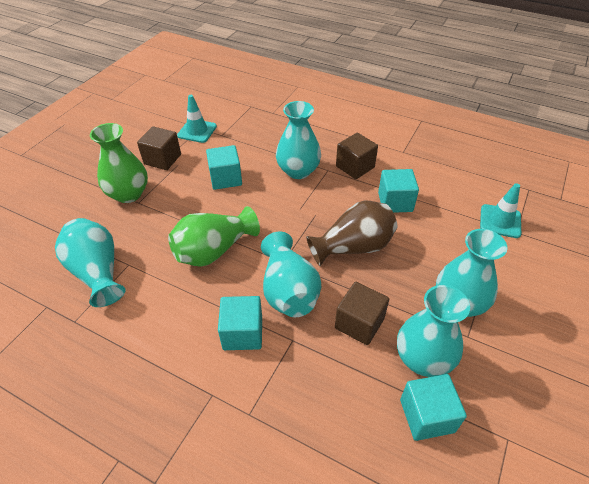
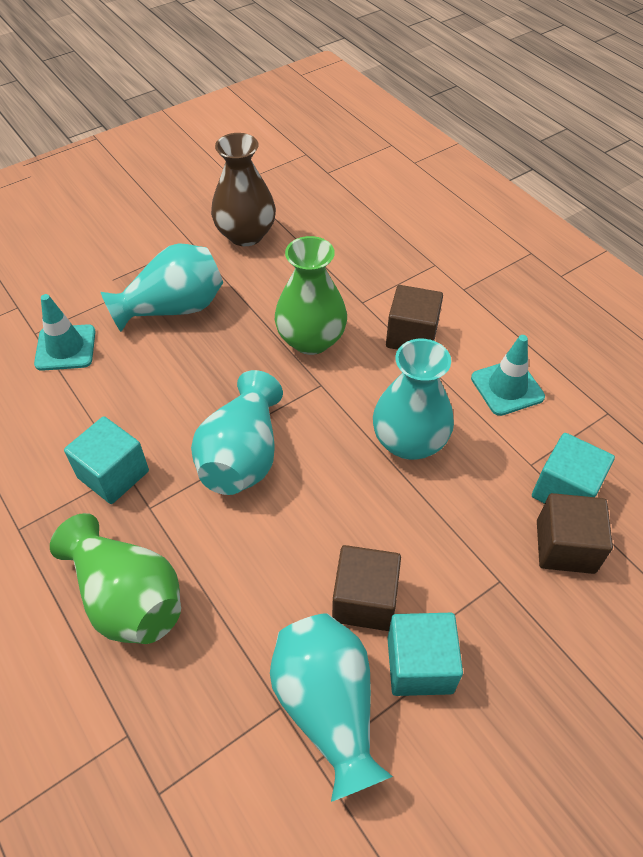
turquoise cube: 4 -> 3
turquoise vase: 5 -> 4

